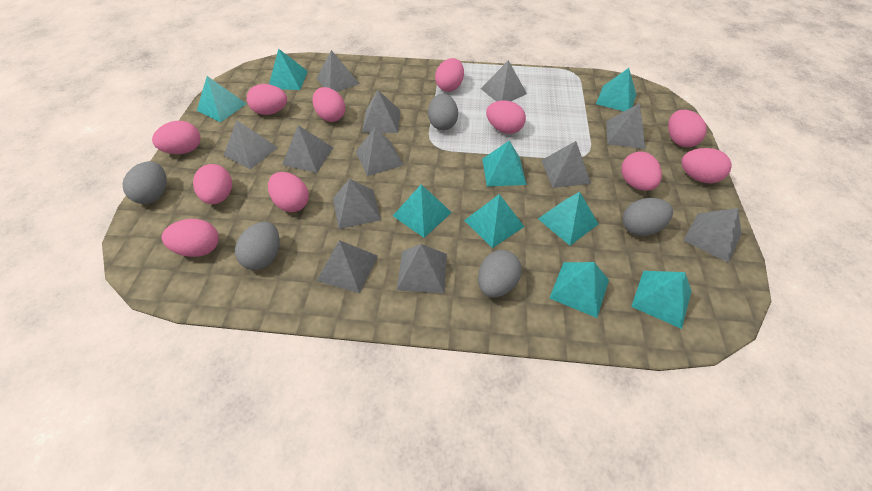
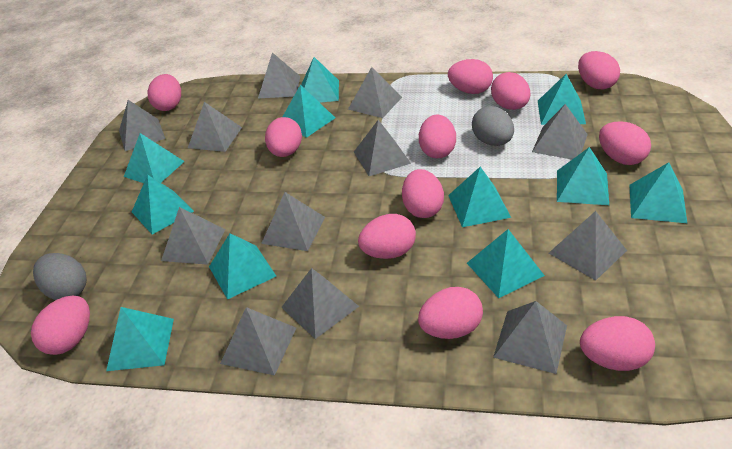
grey egg: 5 -> 2
pink egg: 11 -> 12
turquoise pyramid: 9 -> 11

